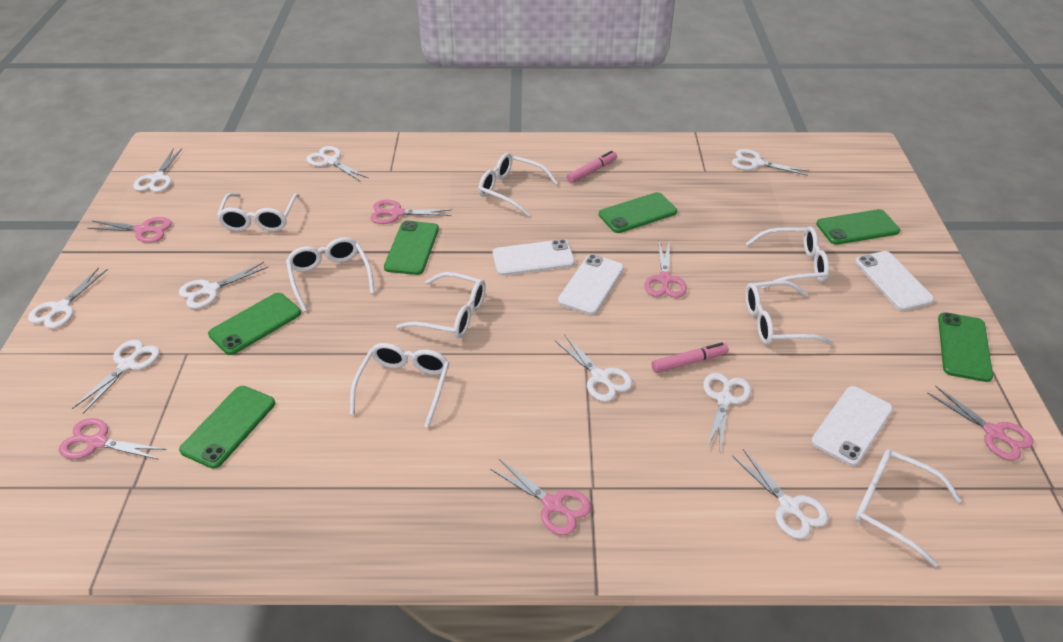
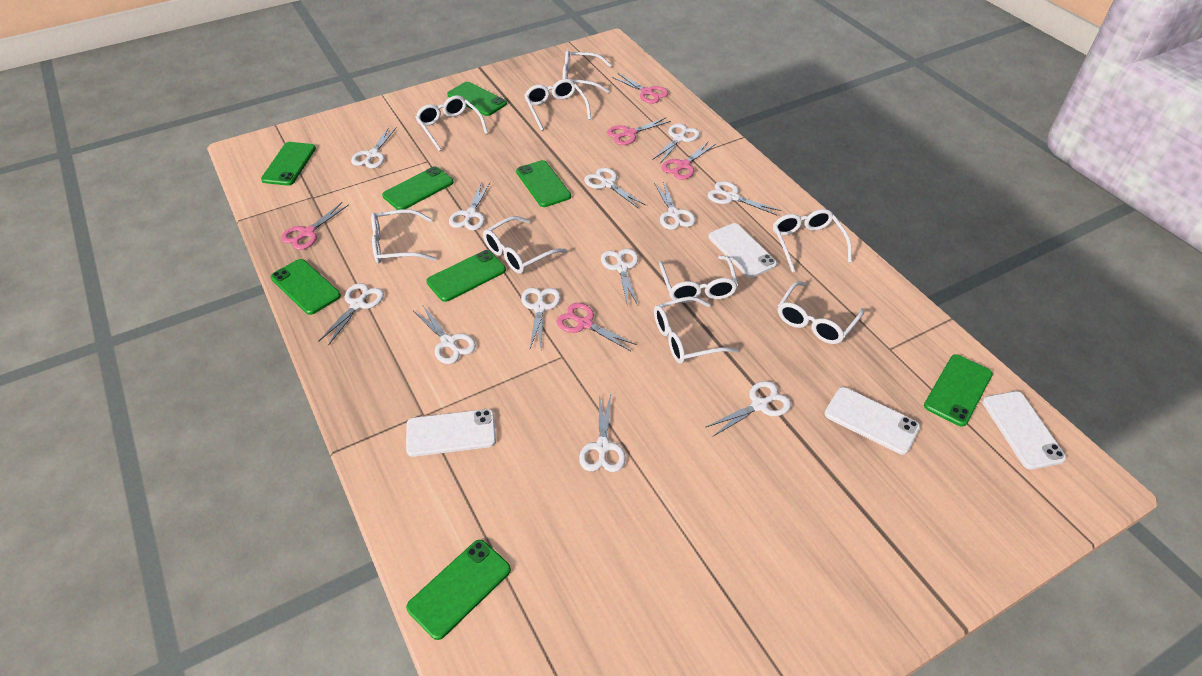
green phone: 6 -> 8
pink marker: 2 -> 0
pink scissors: 6 -> 5
white glasses: 8 -> 9
white scissors: 9 -> 12

